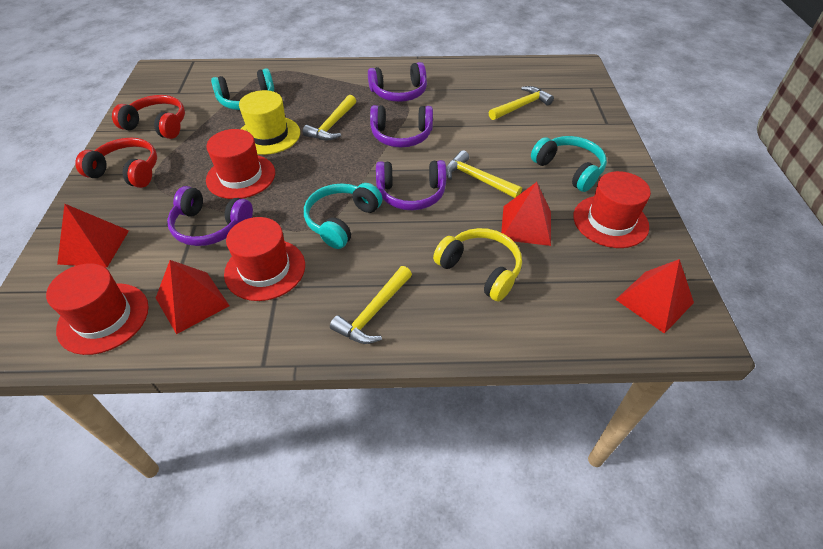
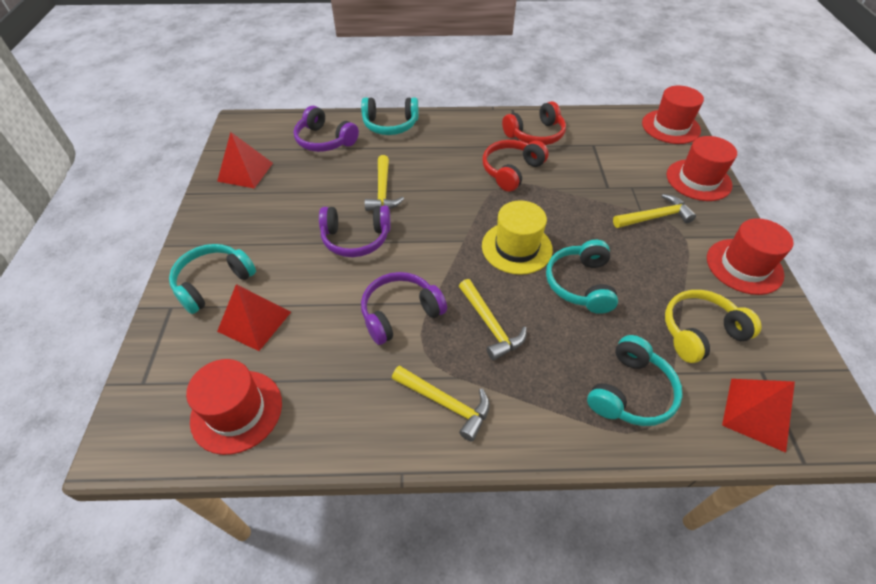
purple headphones: 4 -> 3
red pyramid: 4 -> 3
turquoise headphones: 3 -> 4

